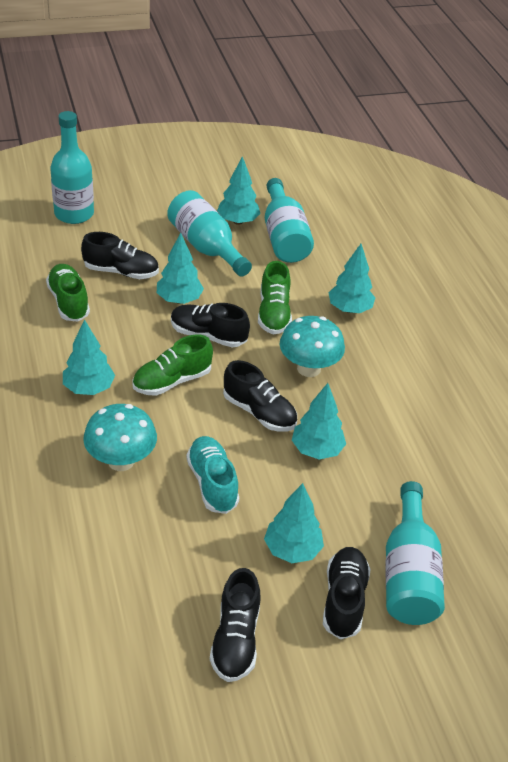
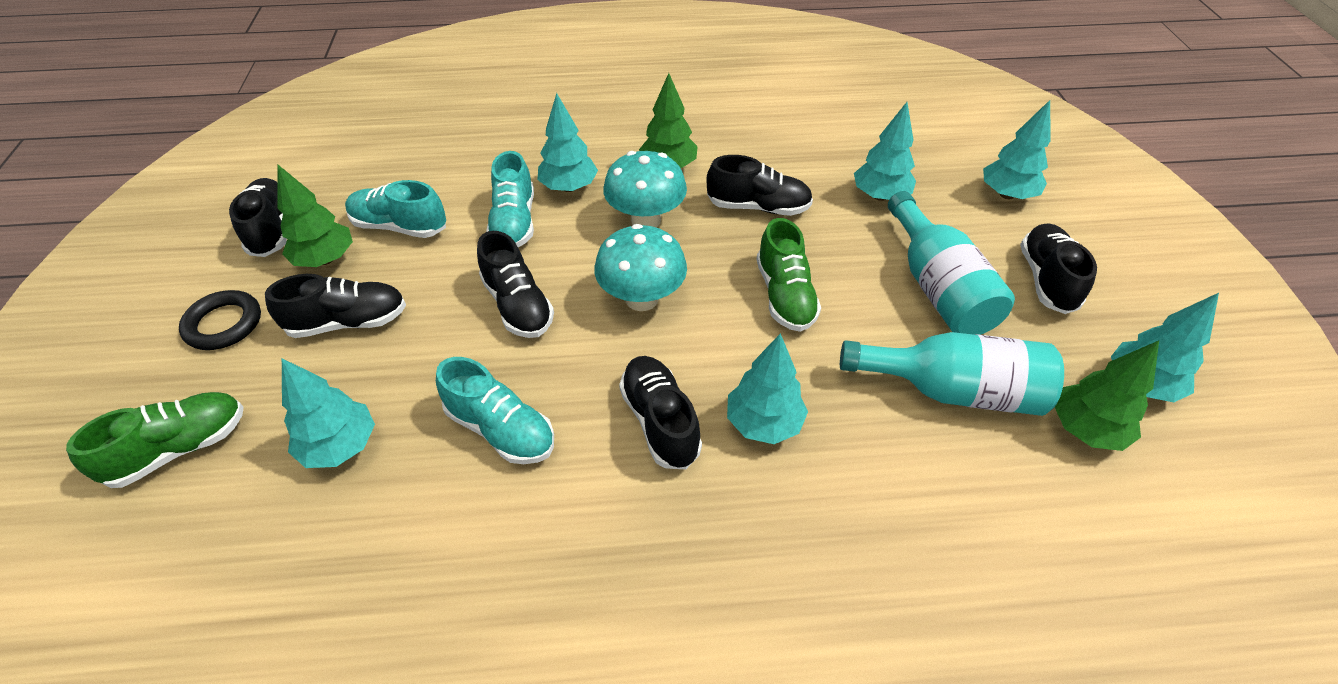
black ring: 0 -> 1
black shoe: 5 -> 6
green shoe: 3 -> 2
green tree: 0 -> 3
turquoise bottle: 4 -> 2
turquoise shoe: 1 -> 3

